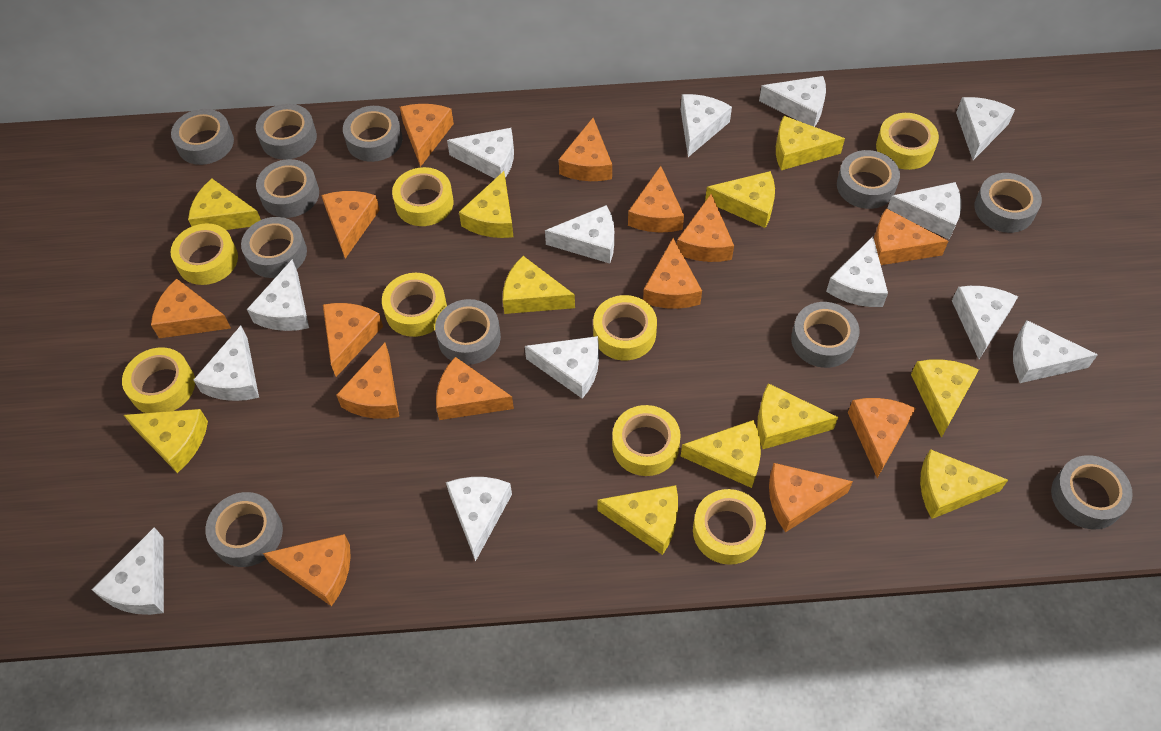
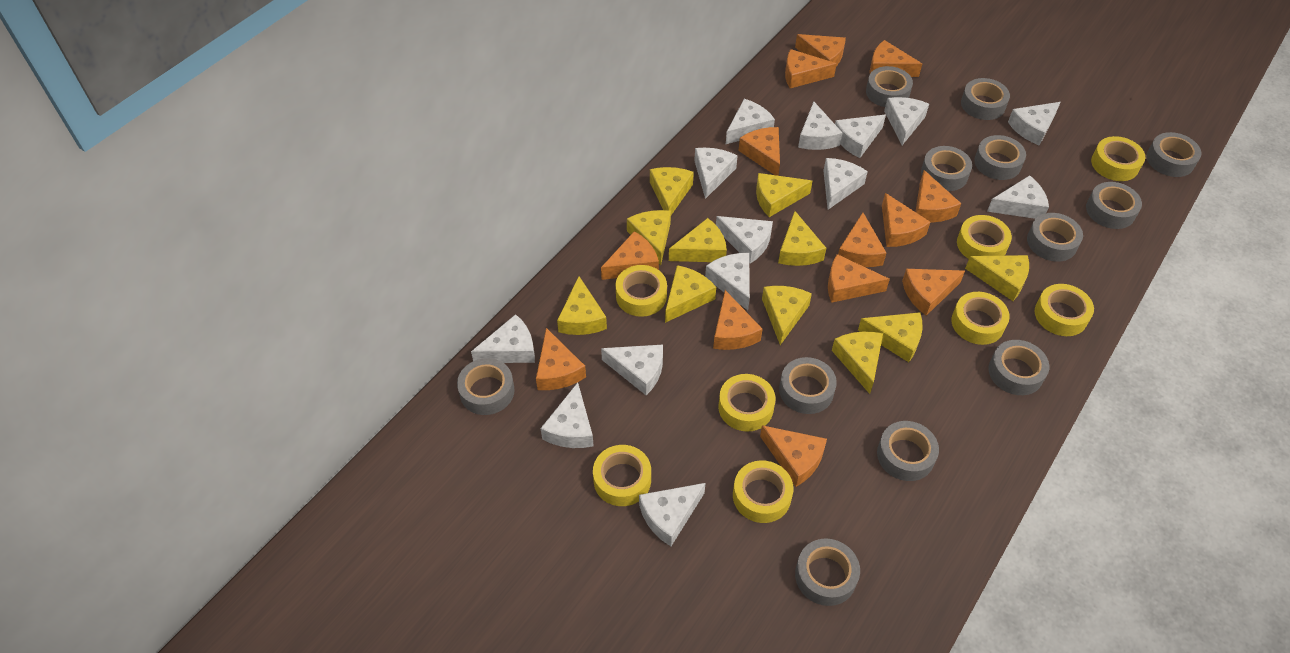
grey tape: 11 -> 12
orange cheese: 14 -> 13

